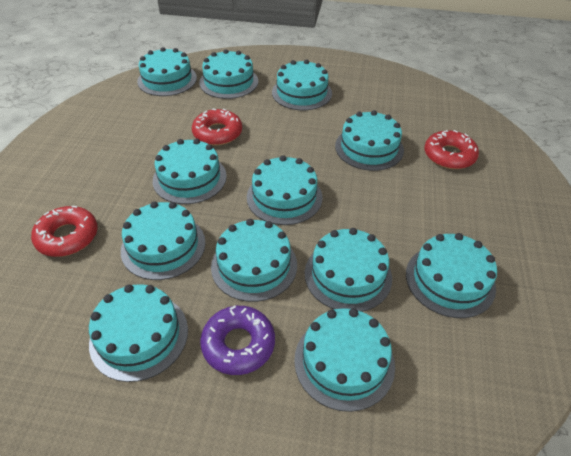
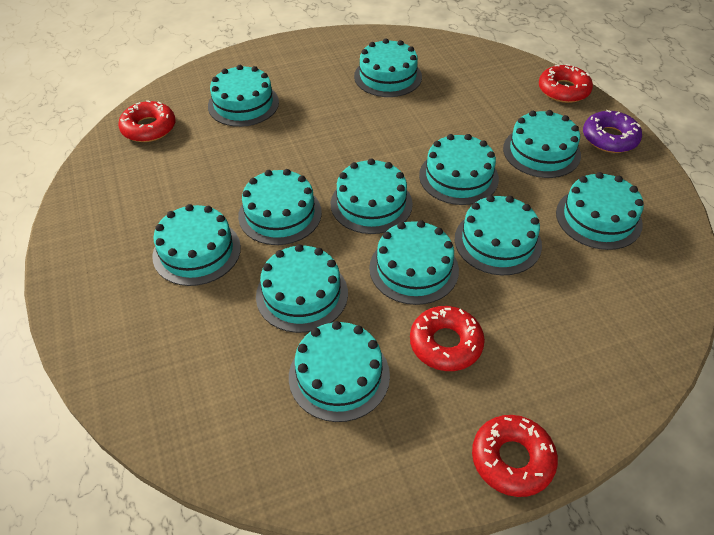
red donut: 3 -> 4

